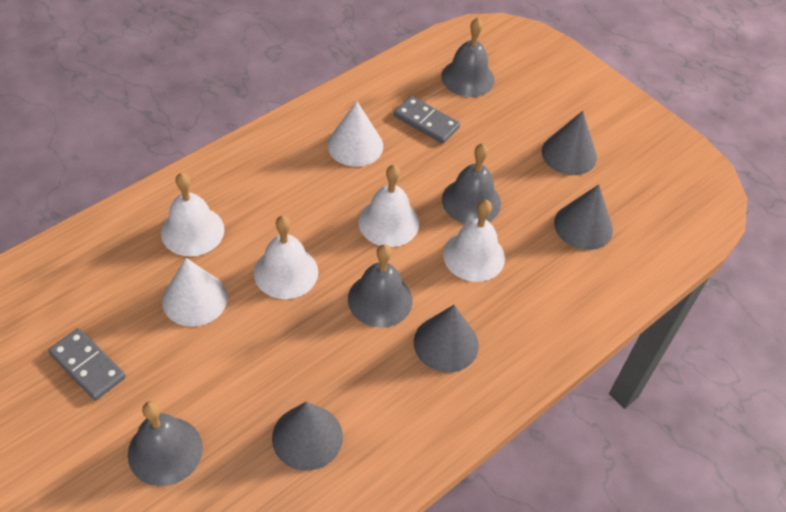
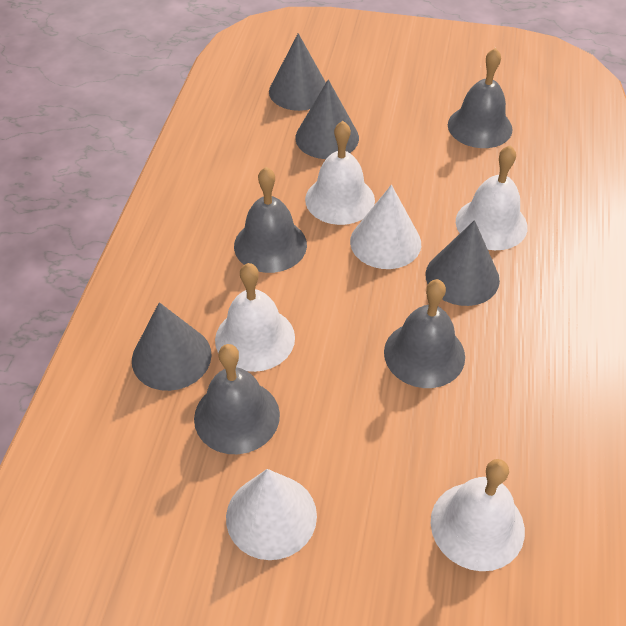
grey domino: 2 -> 0

